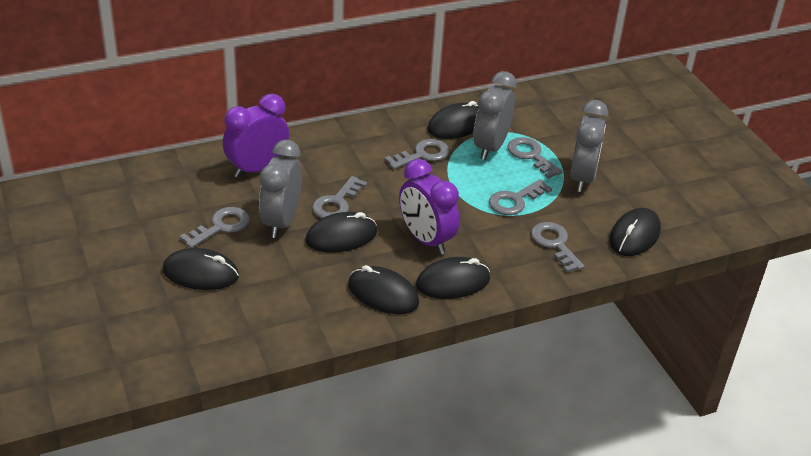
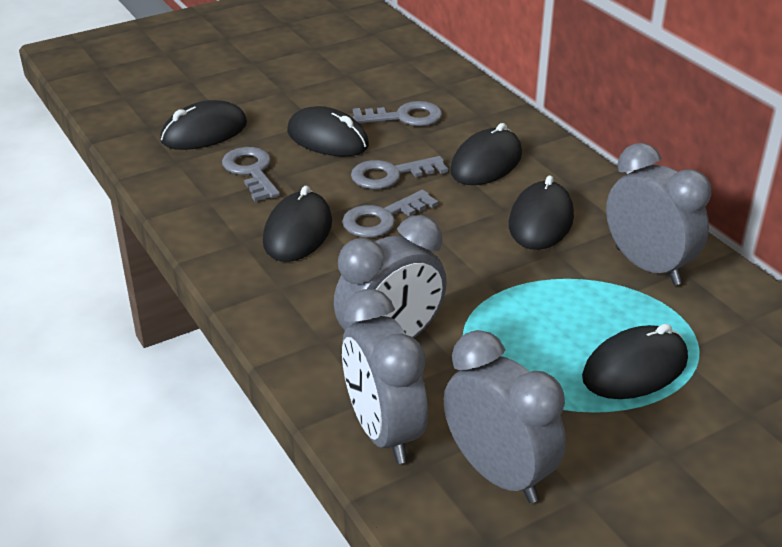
grey clock: 3 -> 4
grey key: 6 -> 4
purple clock: 2 -> 0

